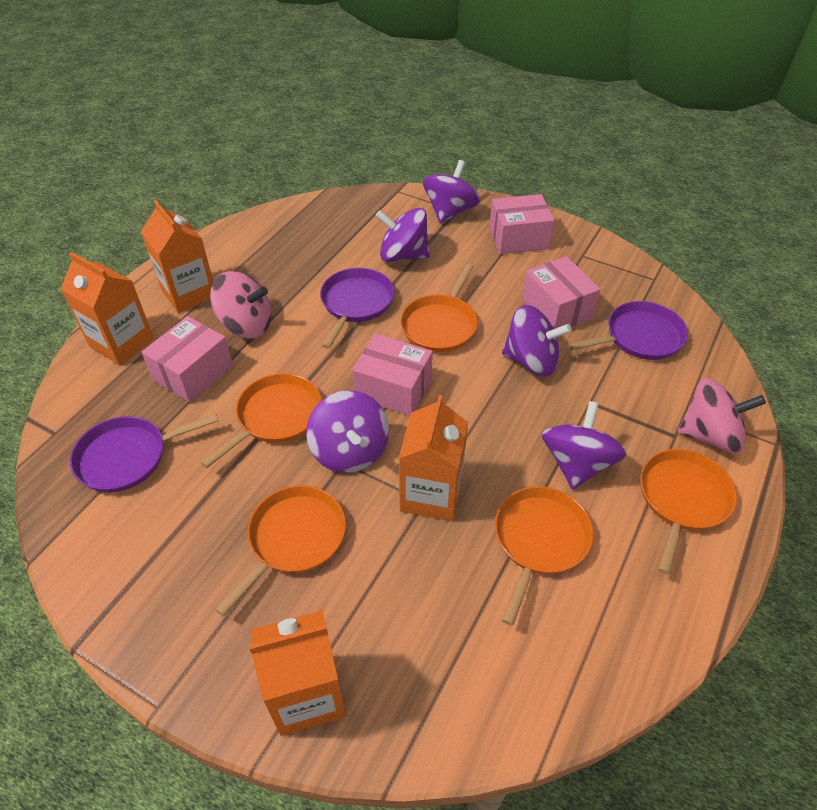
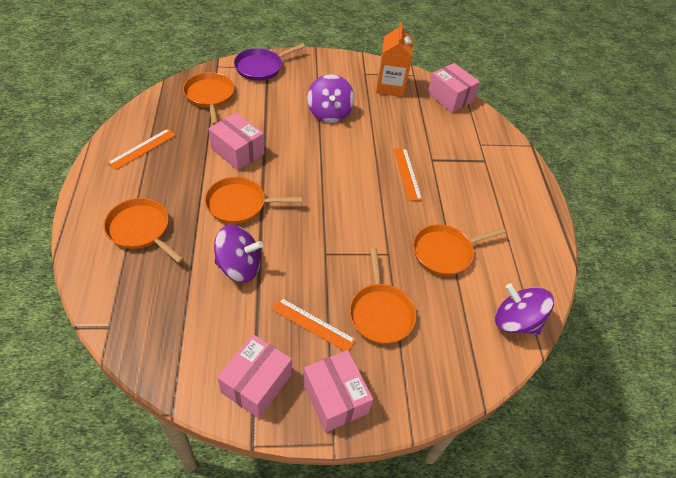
orange carton: 4 -> 1
orange ruler: 0 -> 3
pink spinning top: 2 -> 0
purple pan: 3 -> 1
purple spinning top: 5 -> 3

